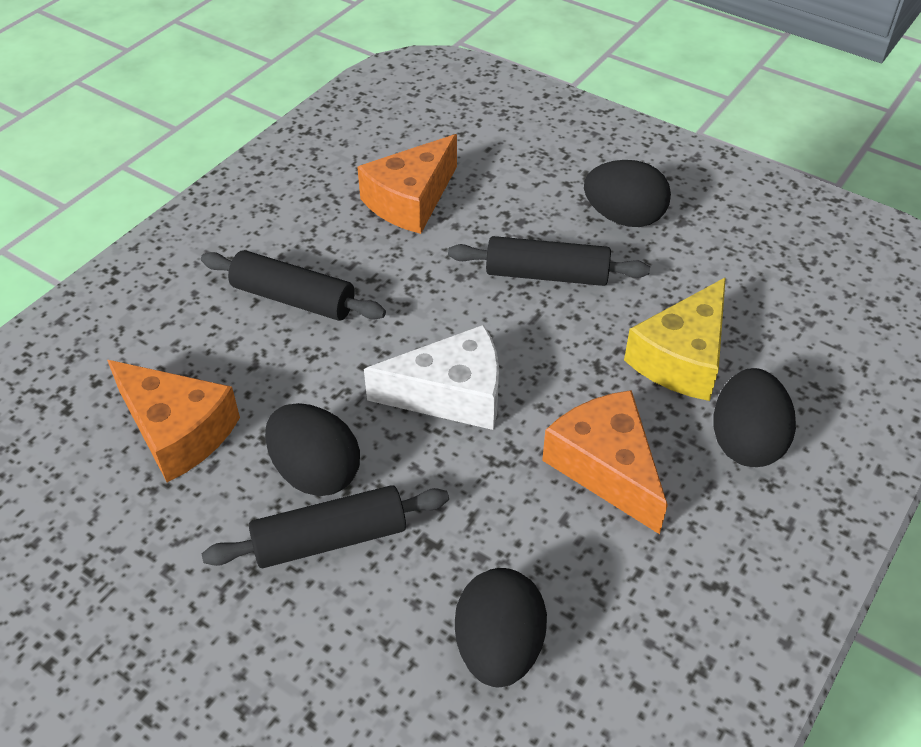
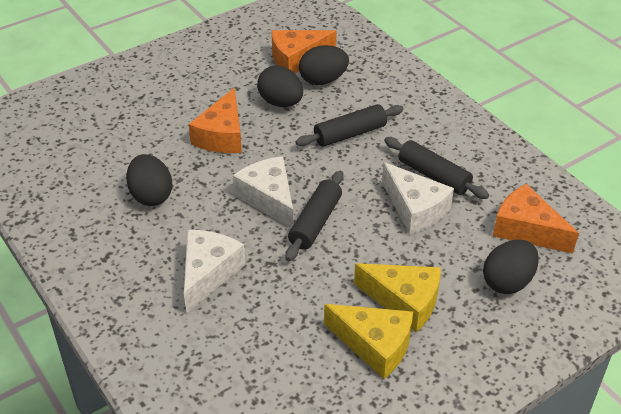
white cheese: 1 -> 3
yellow cheese: 1 -> 2

